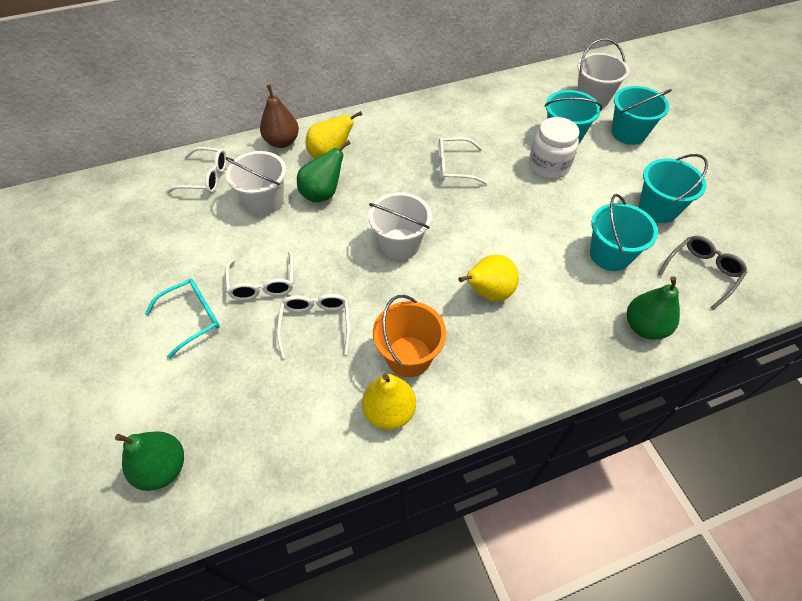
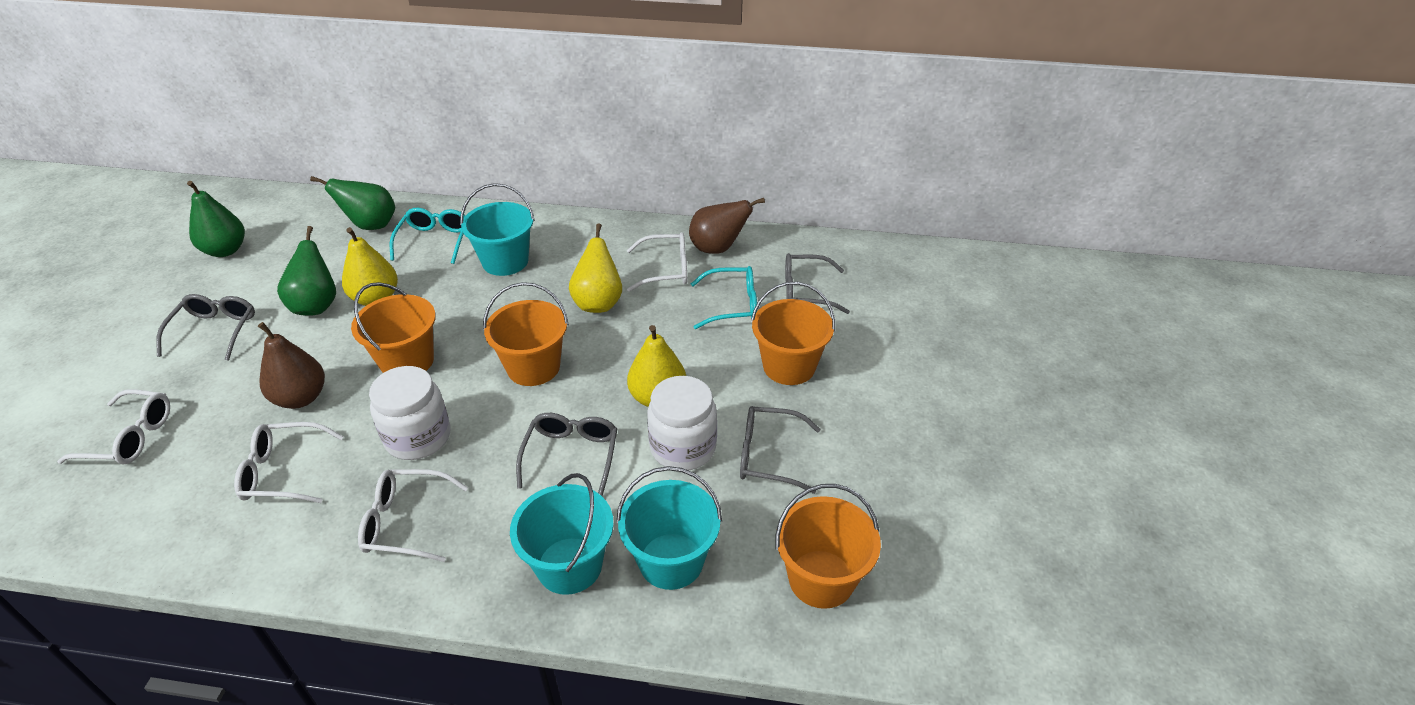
brown pear: 1 -> 2
grey glasses: 1 -> 4
orange bucket: 1 -> 4
turquoise bucket: 4 -> 3
turquoise glasses: 1 -> 2
white bucket: 3 -> 0
white jar: 1 -> 2

